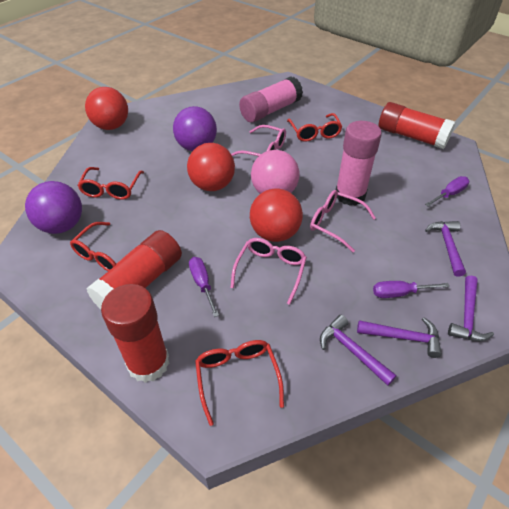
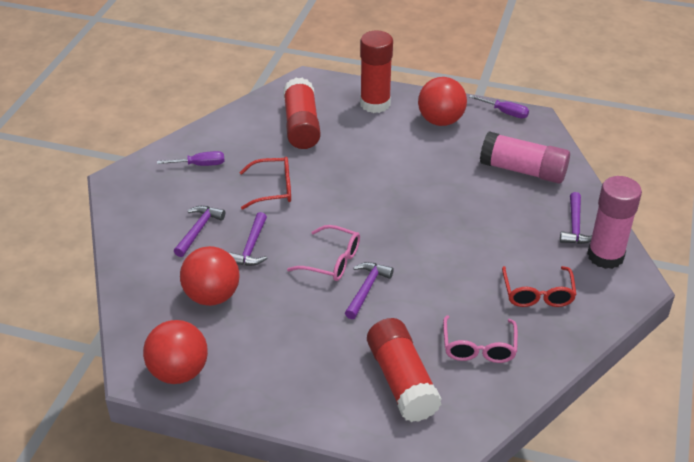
pink ball: 1 -> 0
pink glasses: 3 -> 2
purple ball: 2 -> 0
purple screwdriver: 3 -> 2
red glasses: 4 -> 2

